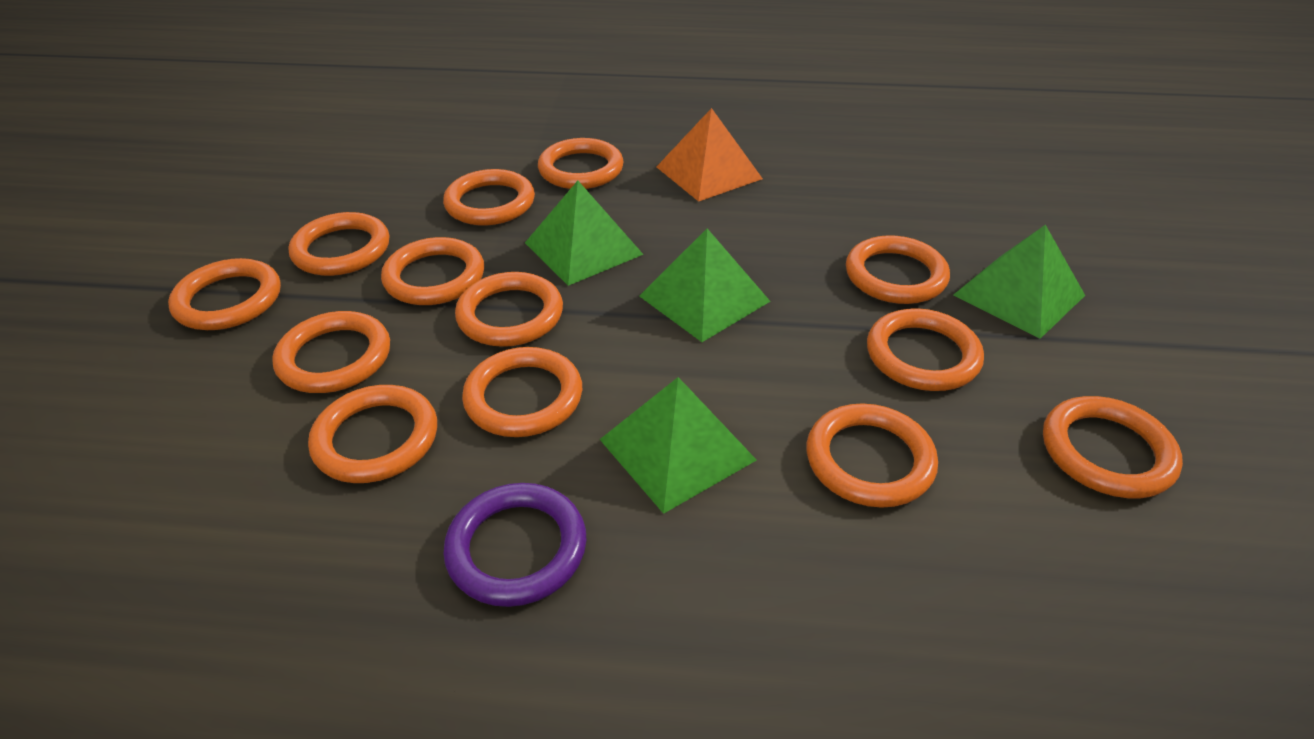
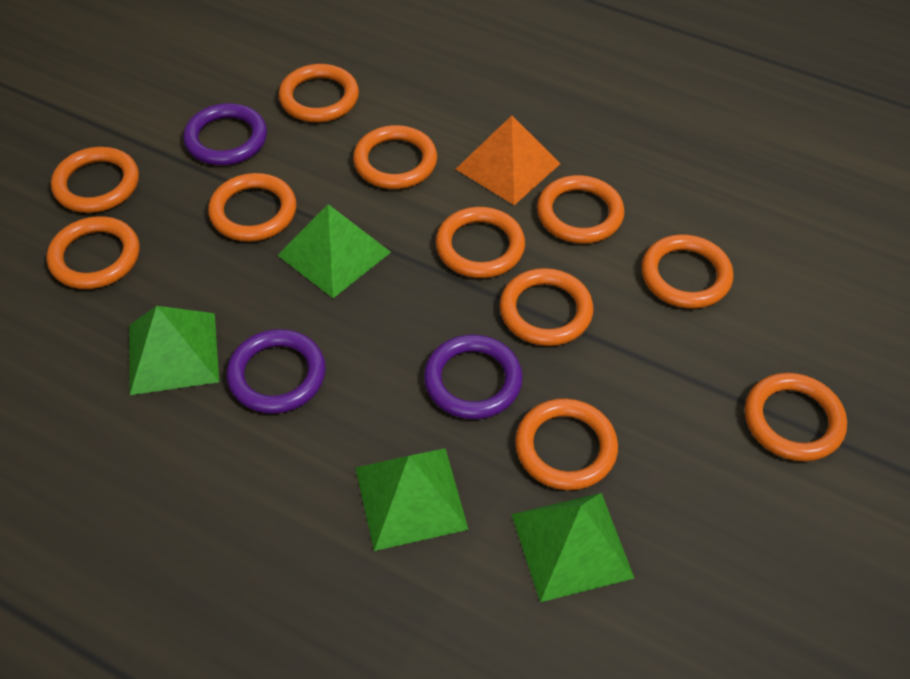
orange ring: 13 -> 11
purple ring: 1 -> 3

